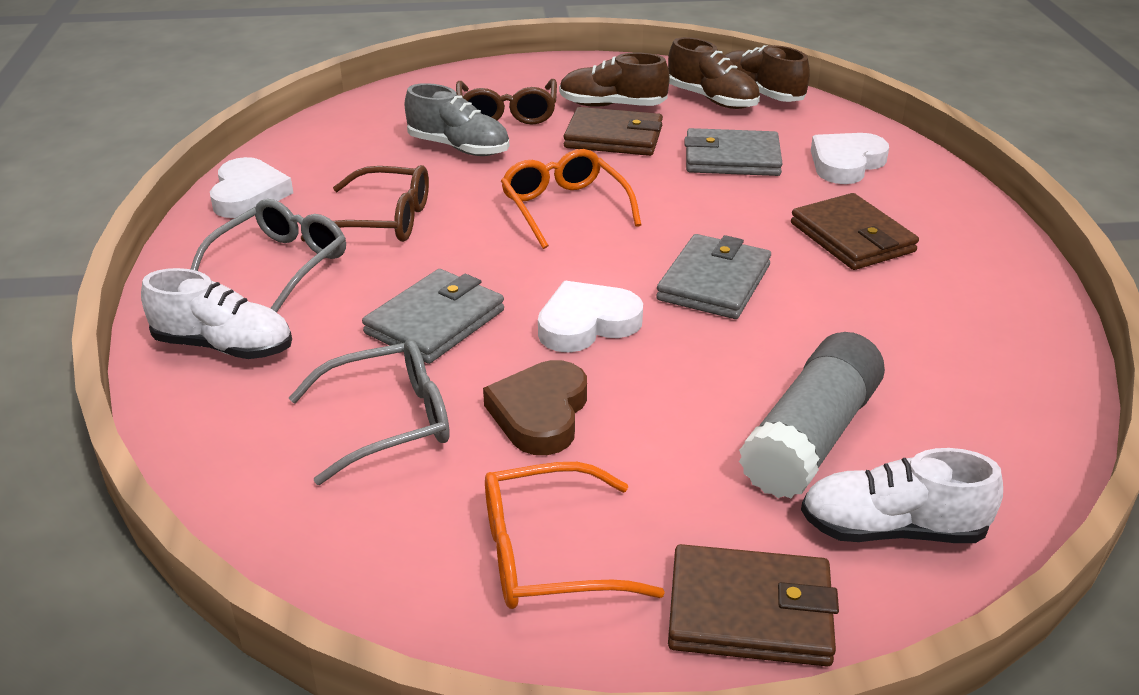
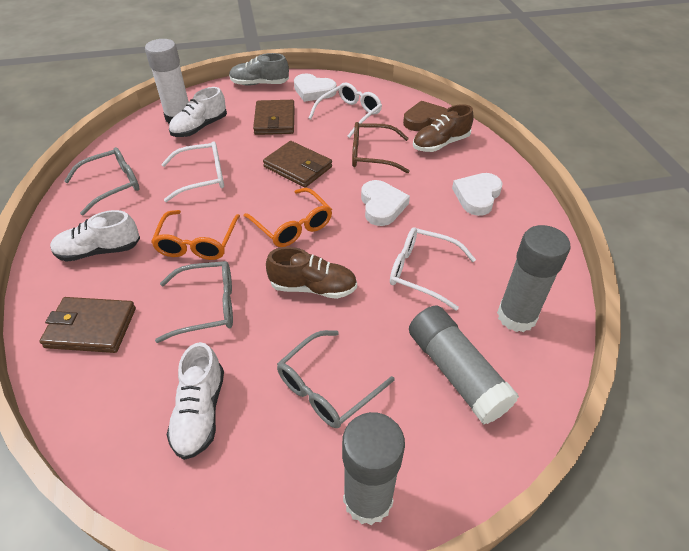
brown glasses: 2 -> 1
brown shoe: 3 -> 2
grey glasses: 2 -> 3
grey glue stick: 1 -> 3
grey wallet: 3 -> 0
white glasses: 0 -> 3
white glue stick: 0 -> 1
white shoe: 2 -> 3

